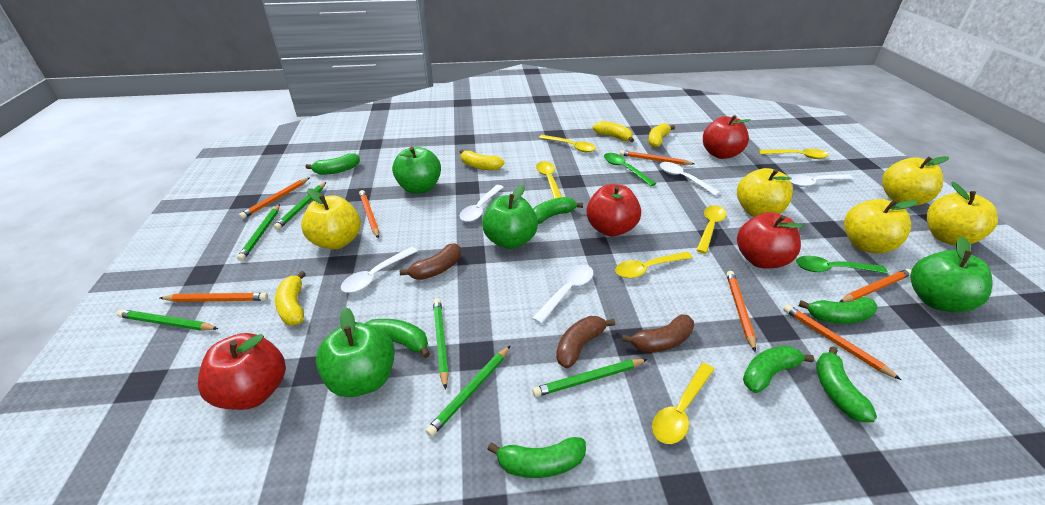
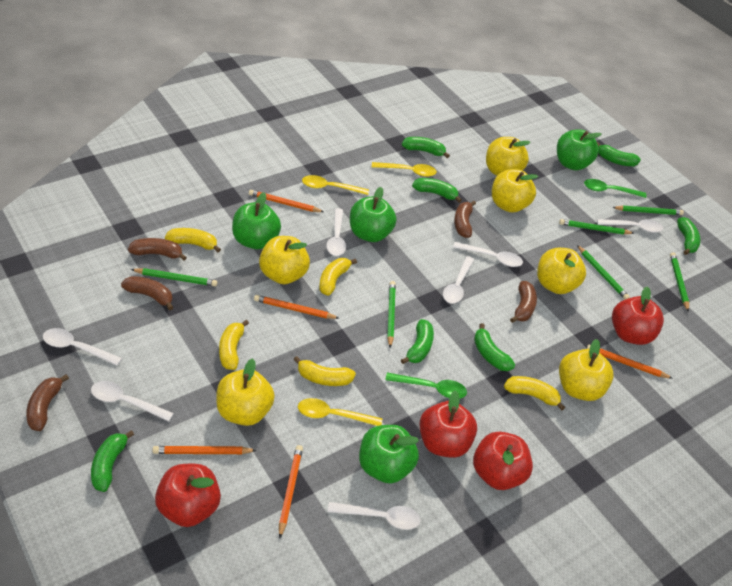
brown banana: 3 -> 5
orange pencil: 7 -> 5
white spoon: 5 -> 7
yellow apple: 5 -> 6
yellow banana: 4 -> 5
yellow spoon: 6 -> 3

